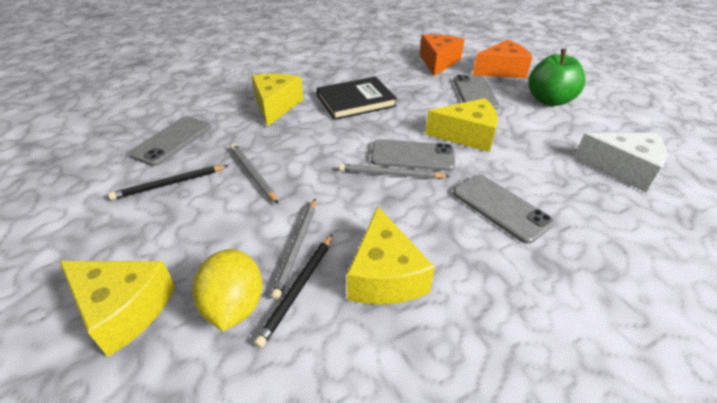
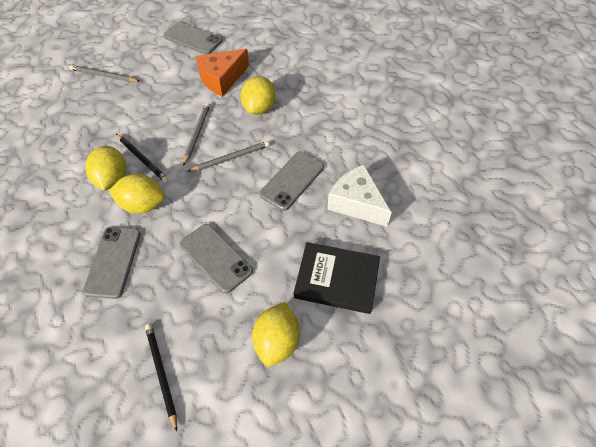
green apple: 1 -> 0
orange cheese: 2 -> 1
yellow cheese: 4 -> 0
yellow lemon: 1 -> 4

